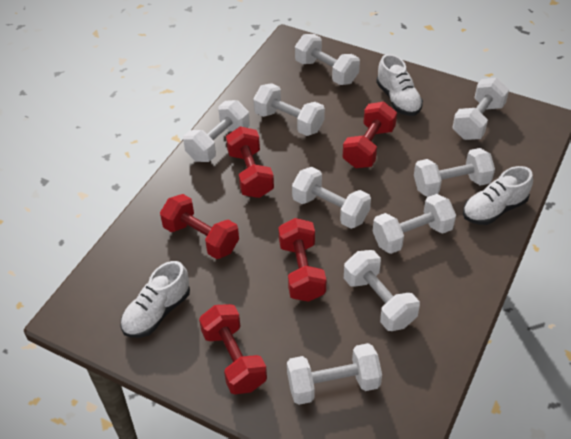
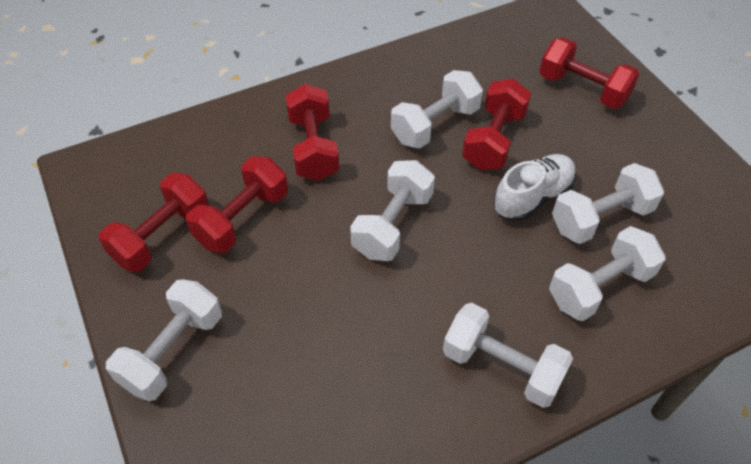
white dumbbell: 9 -> 6
white shoe: 3 -> 1

